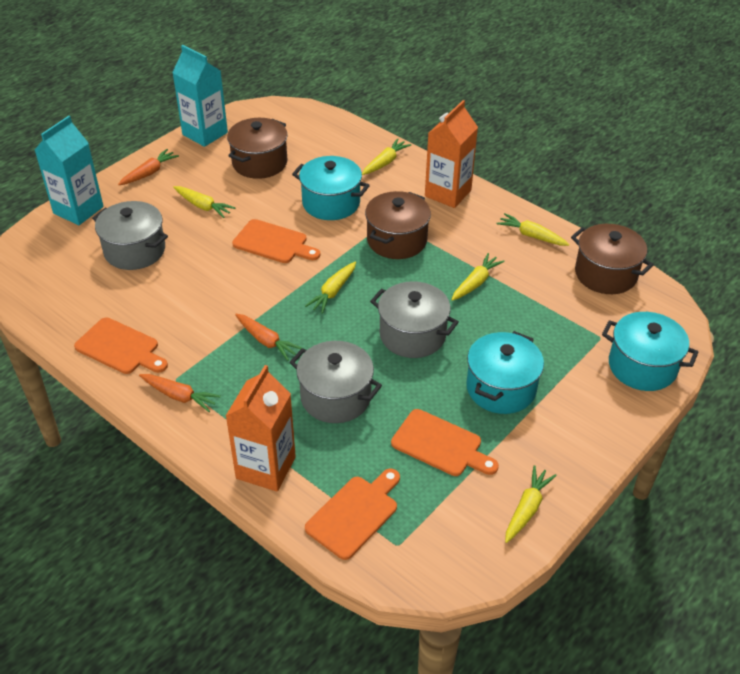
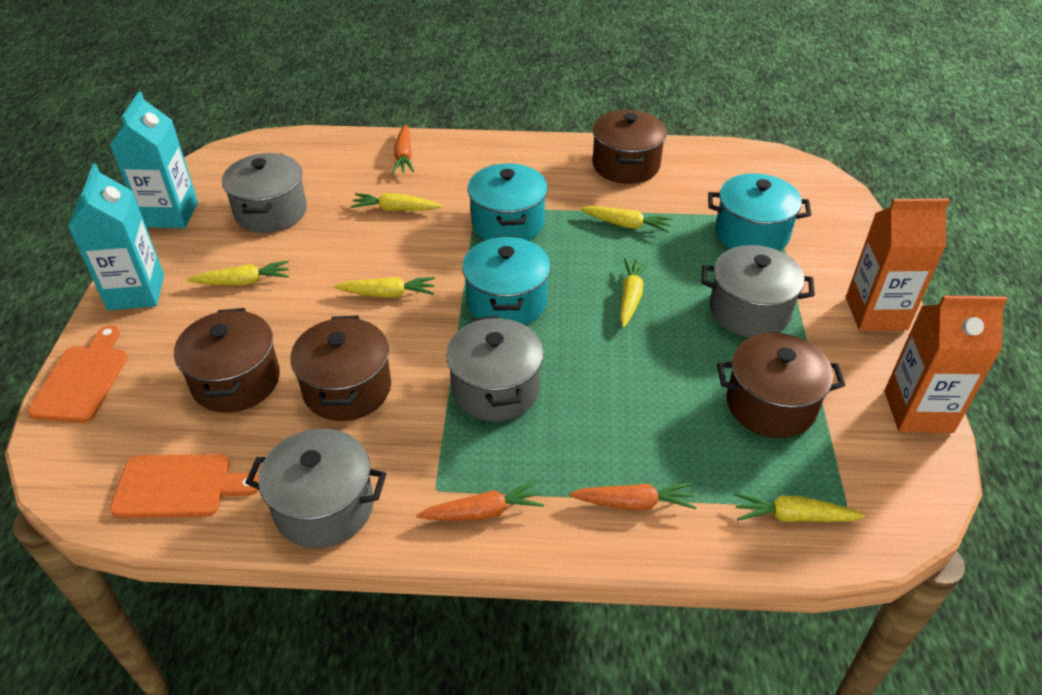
brown pot: 3 -> 4
grey pot: 3 -> 4
orange cutting board: 4 -> 2

